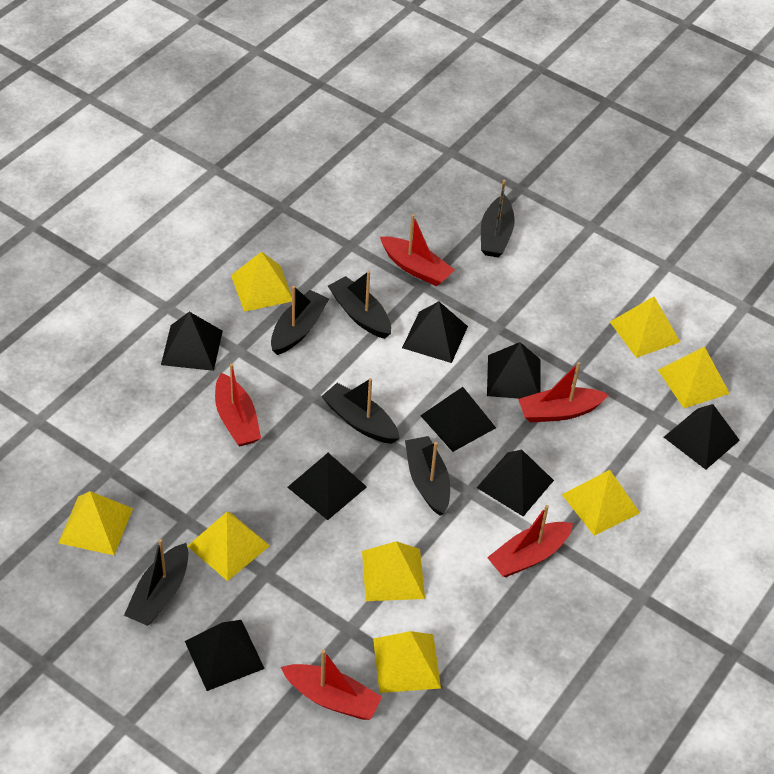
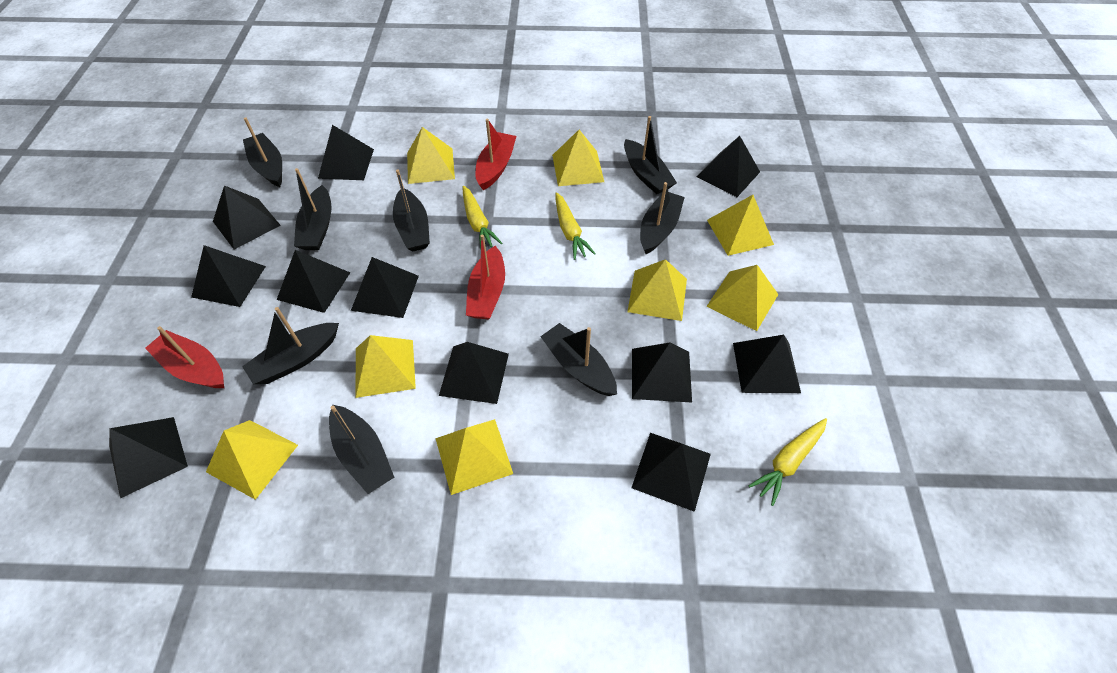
black boat: 6 -> 8
black pyramid: 8 -> 11
red boat: 5 -> 3
yellow carrot: 0 -> 3

